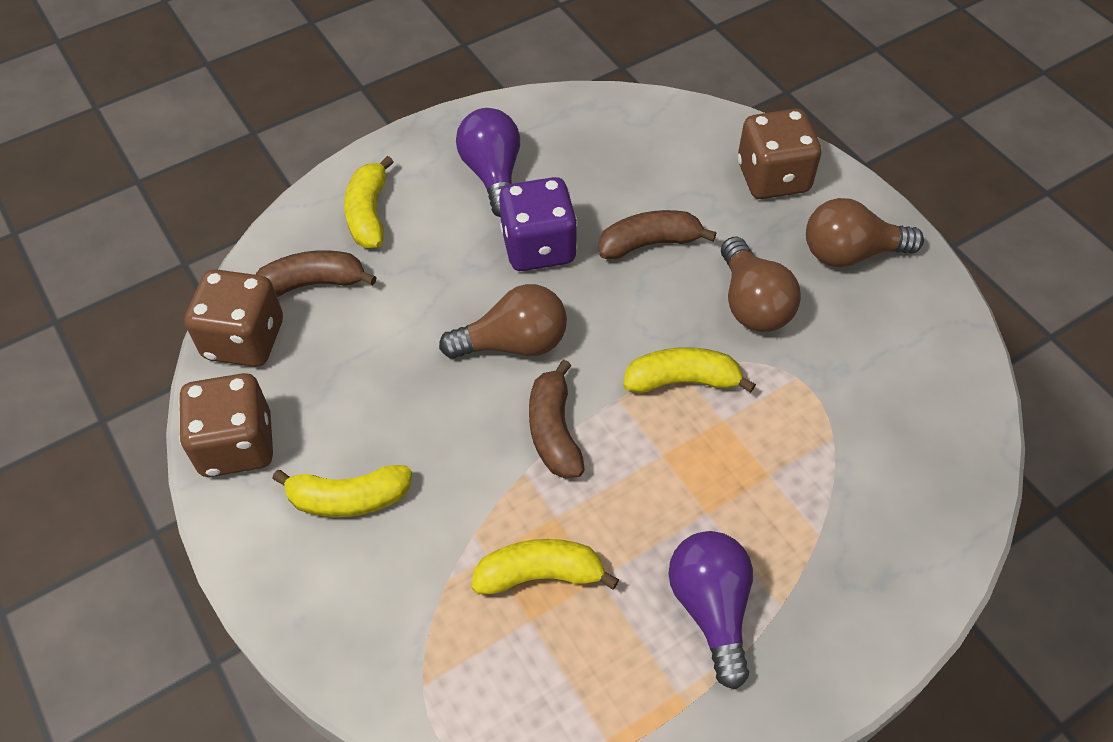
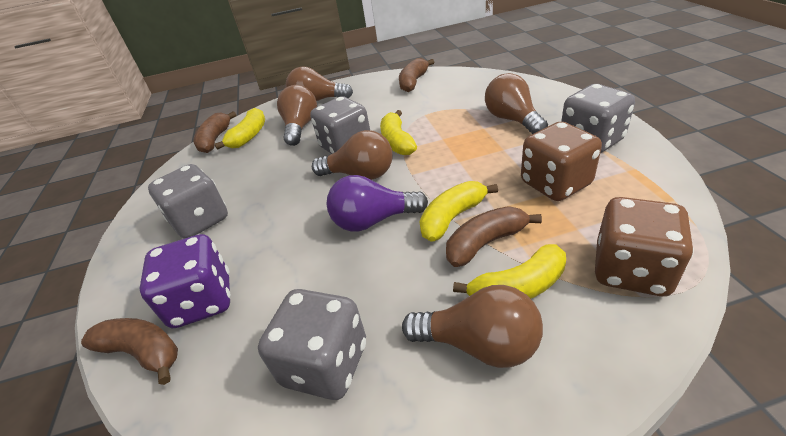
brown banana: 3 -> 4
brown dice: 3 -> 2
brown light bulb: 3 -> 5
grey dice: 0 -> 4
purple light bulb: 2 -> 1

